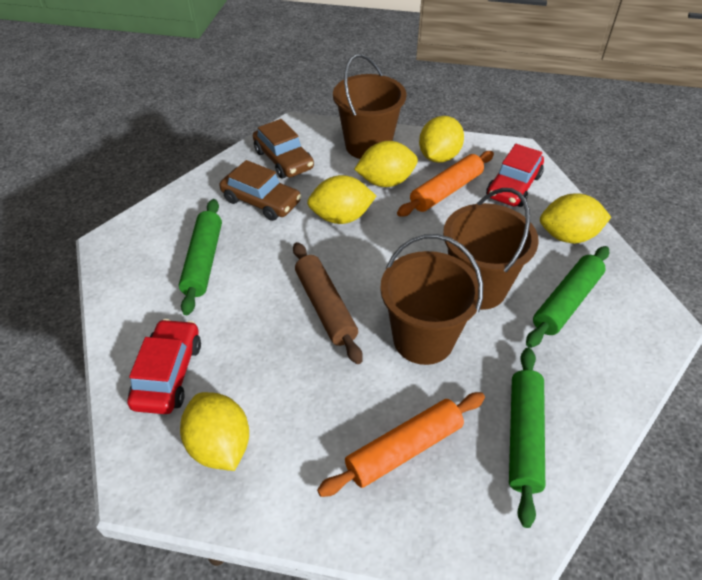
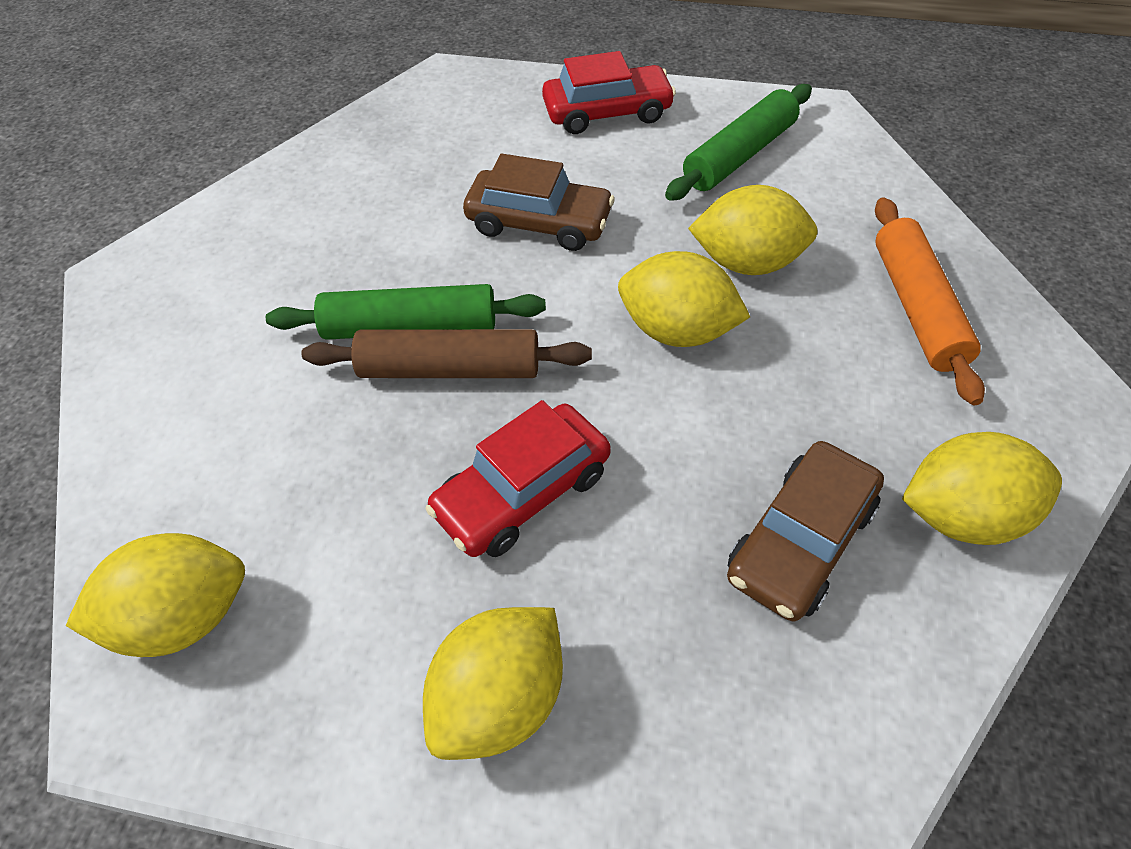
brown bucket: 3 -> 0
green rolling pin: 3 -> 2
orange rolling pin: 2 -> 1

